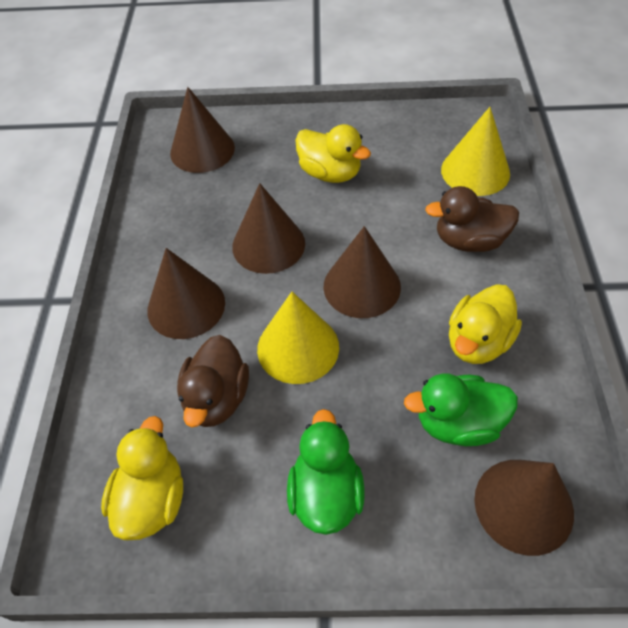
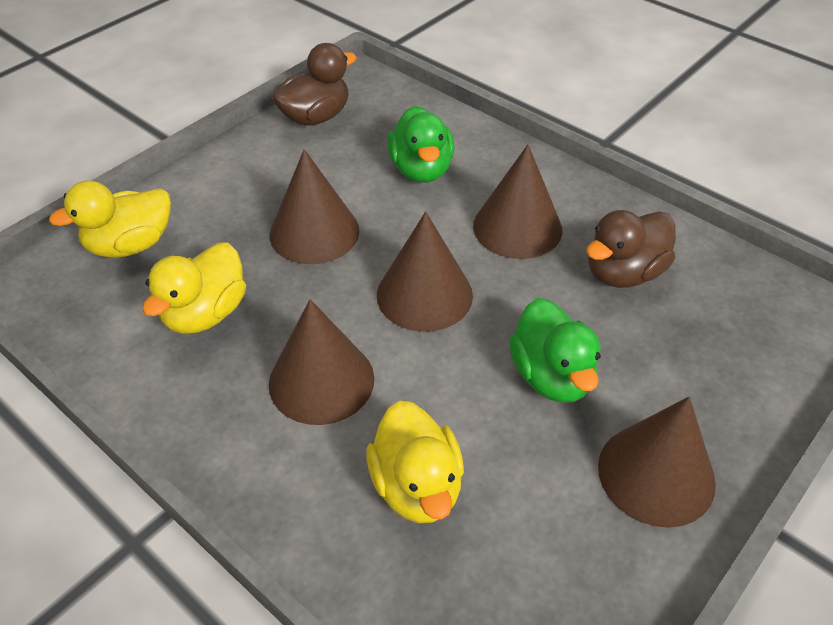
yellow cone: 2 -> 0

